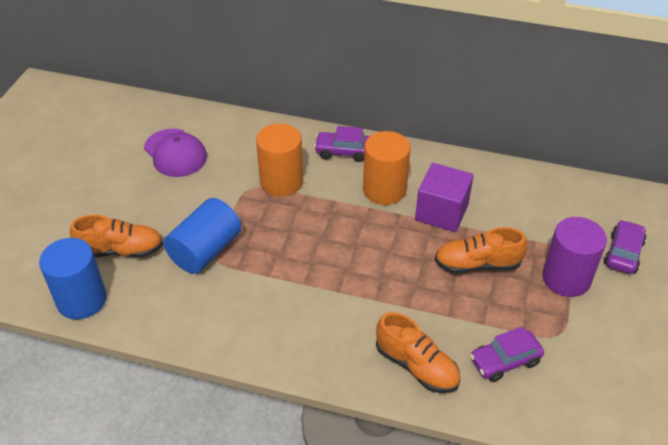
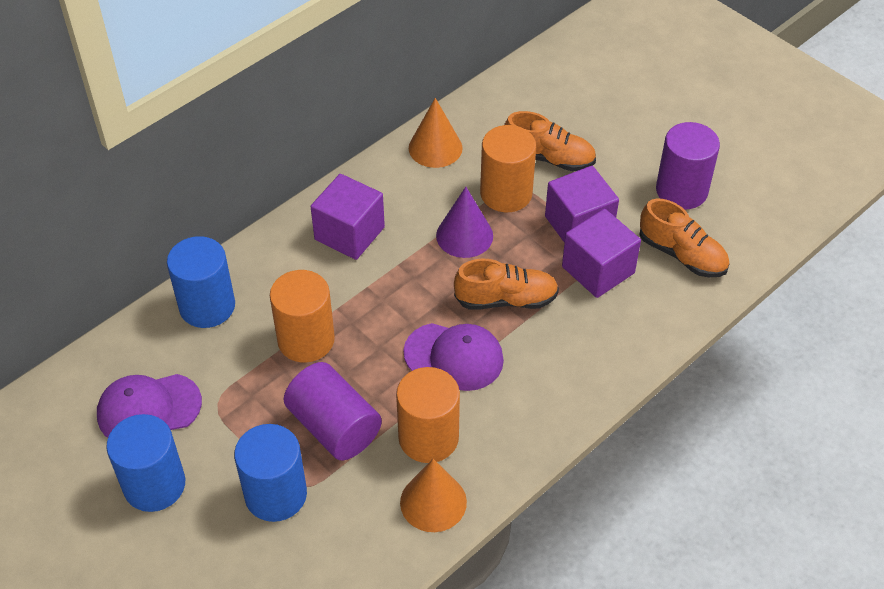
blue cylinder: 2 -> 3
orange cone: 0 -> 2
orange cylinder: 2 -> 3
purple cap: 1 -> 2
purple car: 3 -> 0
purple cone: 0 -> 1
purple cube: 1 -> 3
purple cylinder: 1 -> 2

